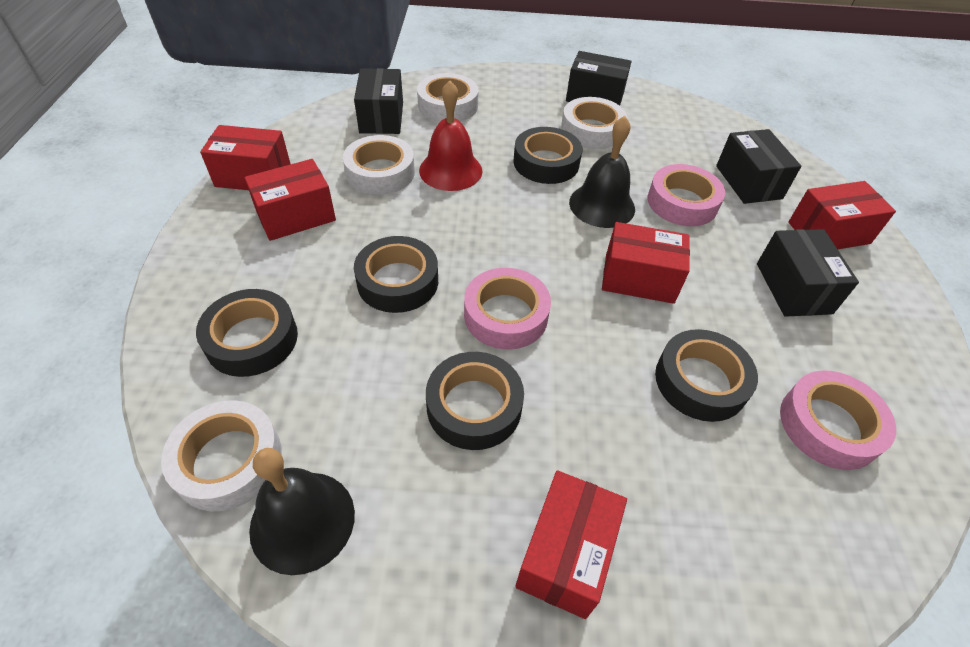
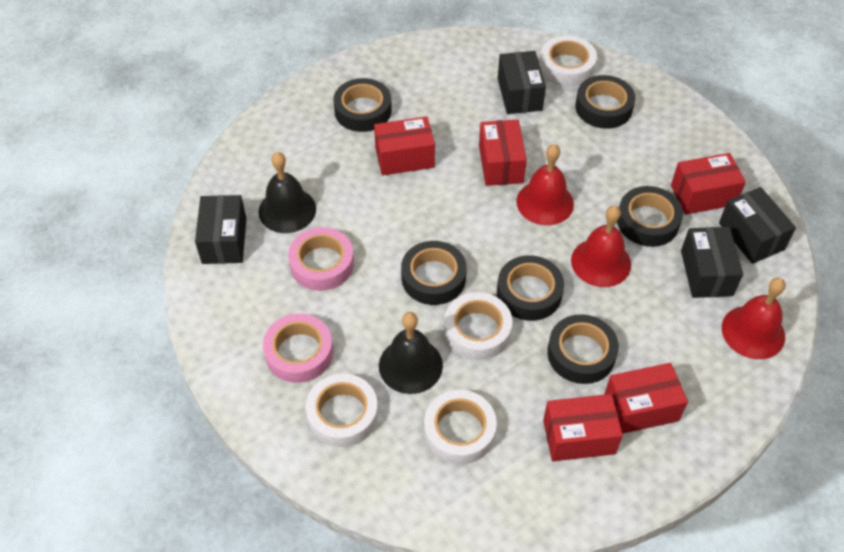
black tape: 5 -> 6
pink tape: 3 -> 2
red bell: 1 -> 3

